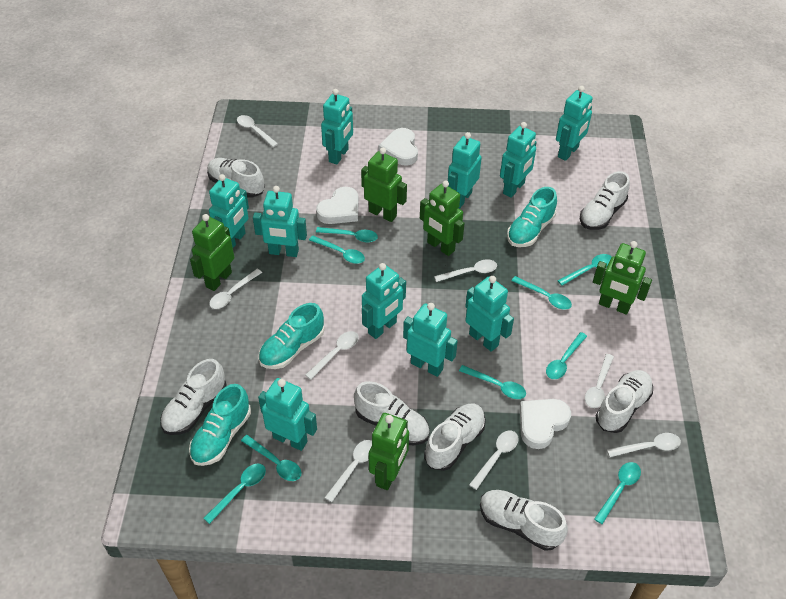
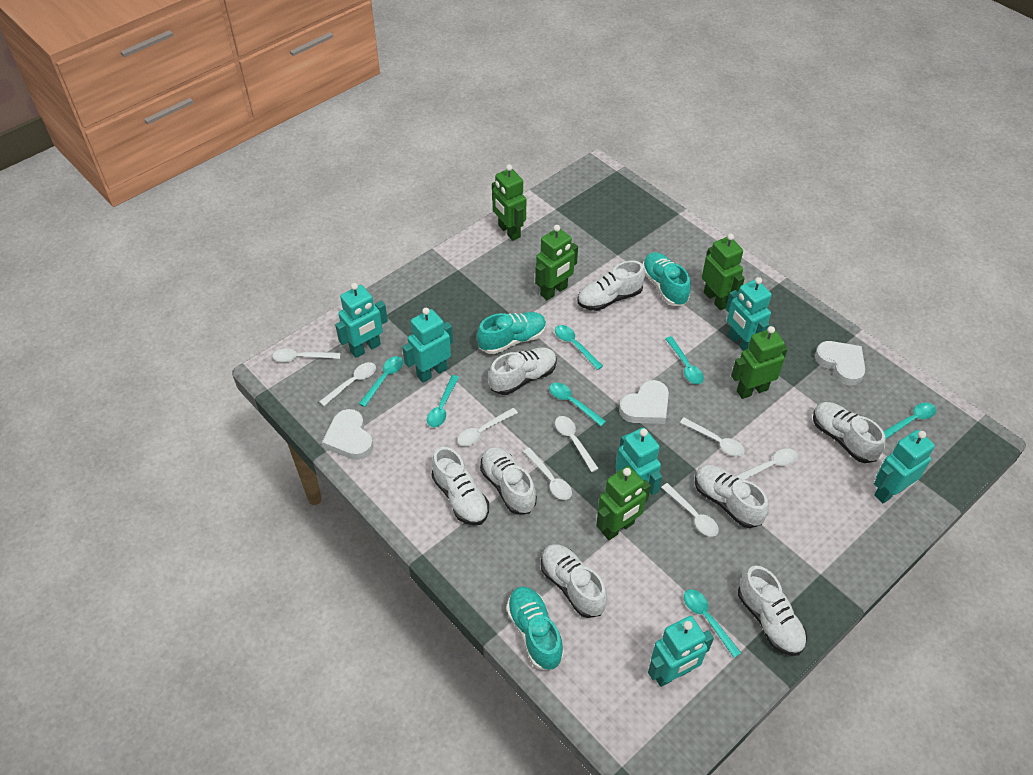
turquoise robot: 10 -> 6
turquoise spoon: 9 -> 7
white shoe: 7 -> 8

